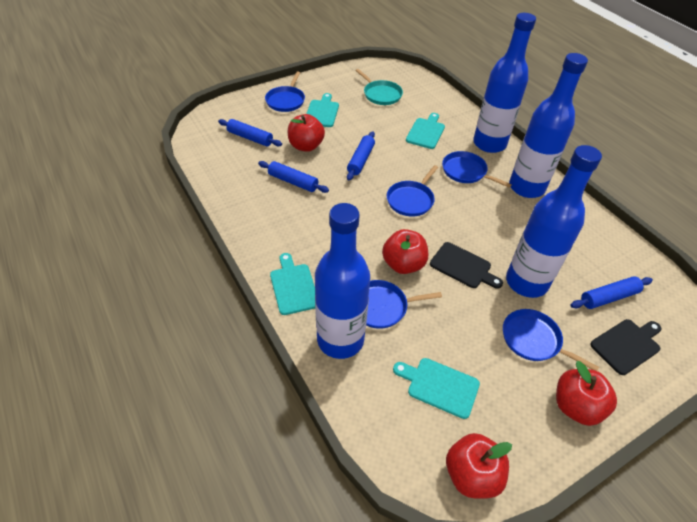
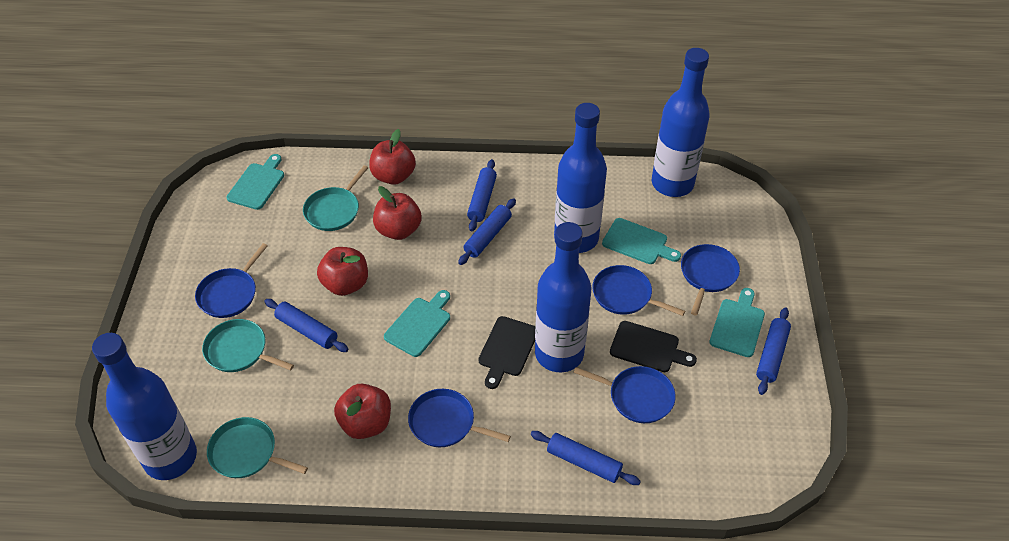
blue rolling pin: 4 -> 5
turquoise pan: 1 -> 3

